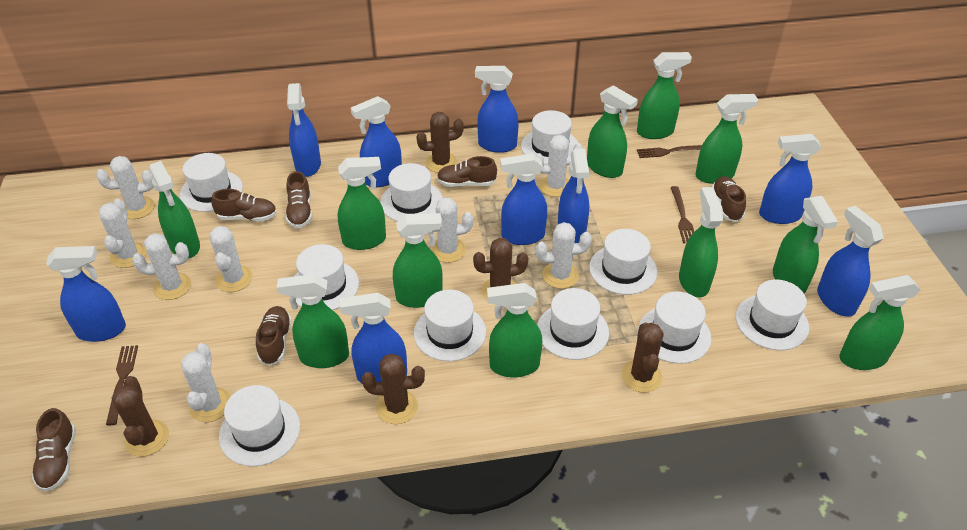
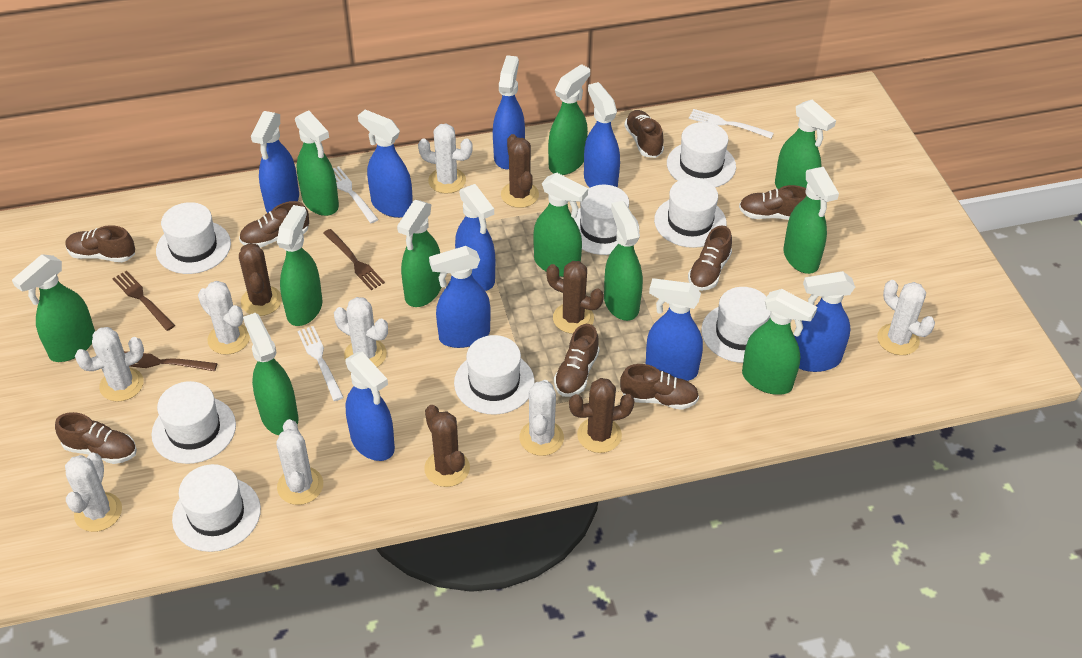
brown shoe: 6 -> 8
white fork: 0 -> 3
white hat: 10 -> 8

